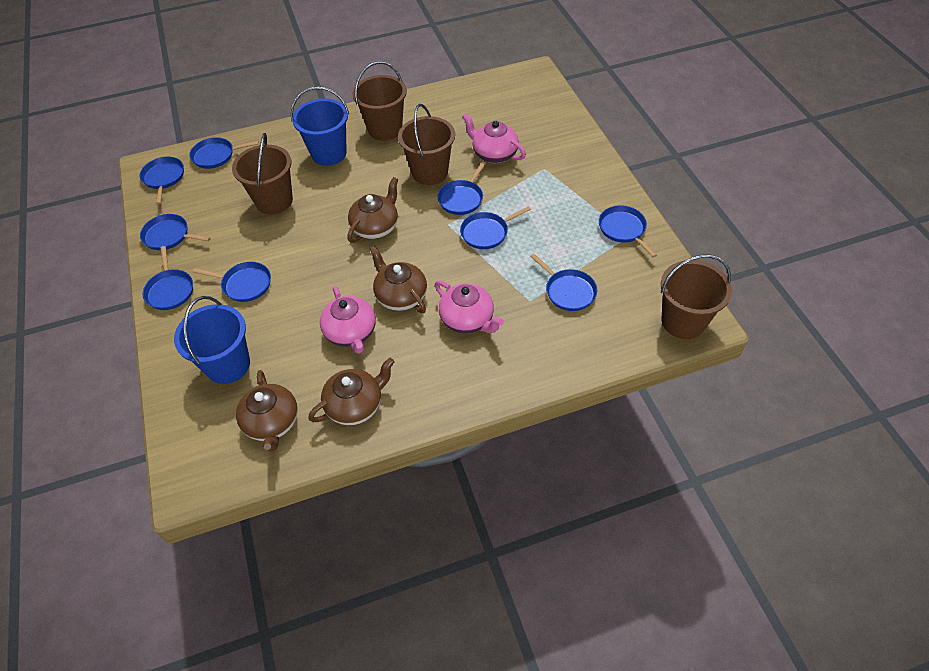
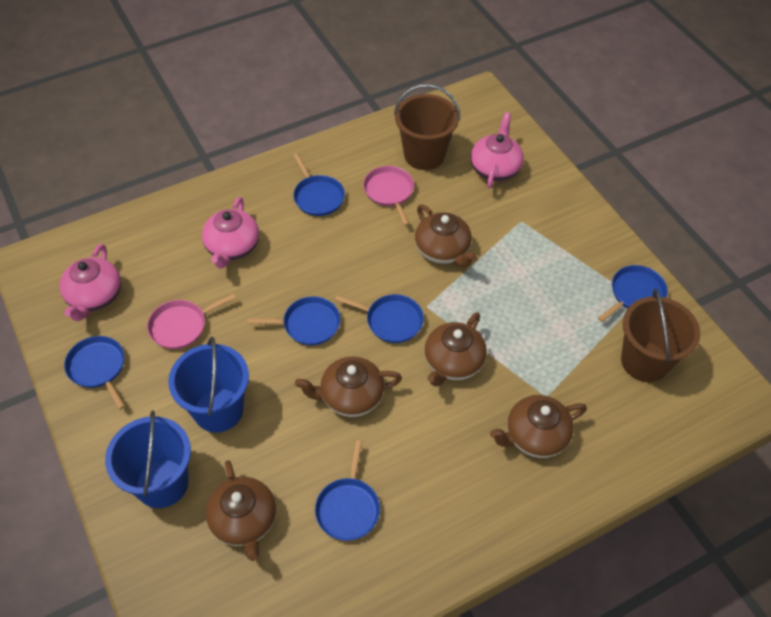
blue pan: 9 -> 6
brown bucket: 4 -> 2
brown teapot: 4 -> 5
pink pan: 0 -> 2

